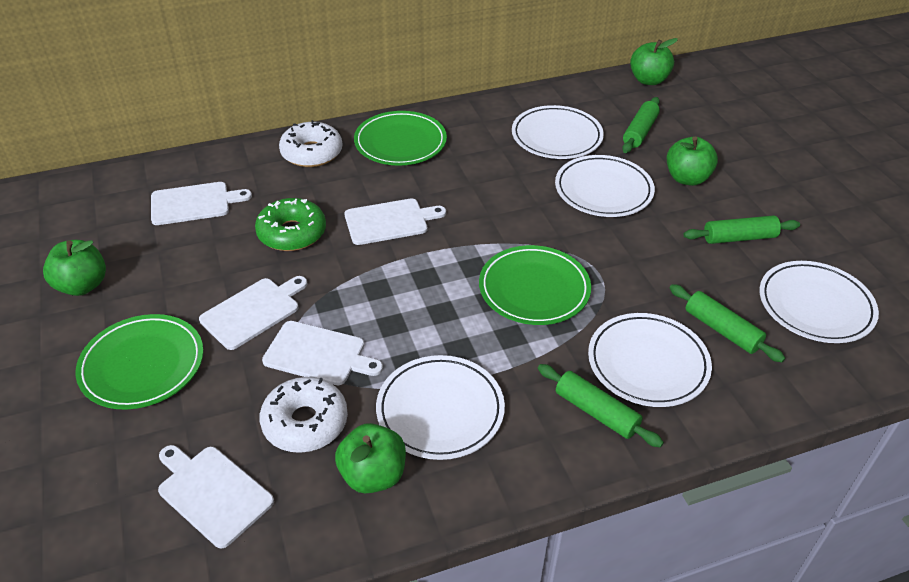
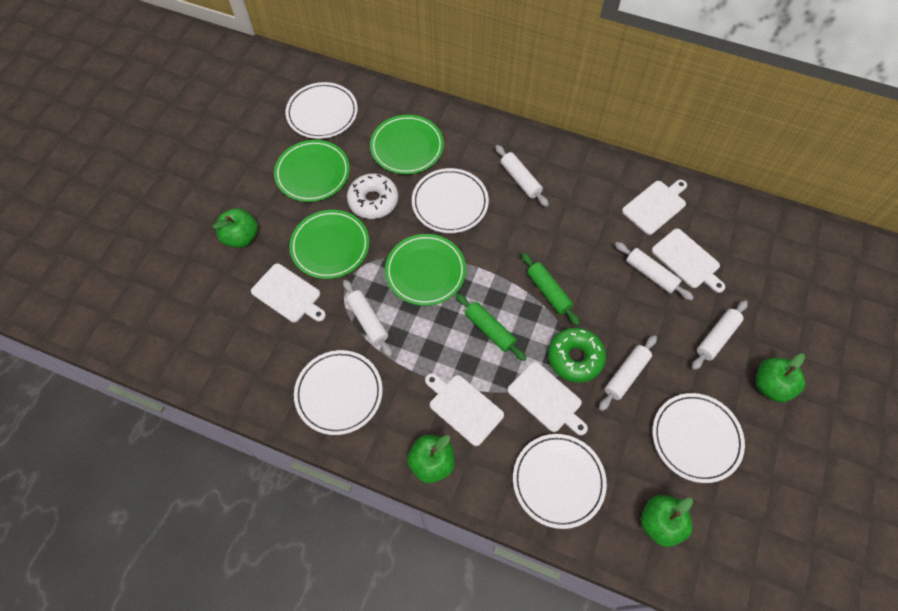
green plate: 3 -> 4
green rolling pin: 4 -> 2
white donut: 2 -> 1
white rolling pin: 0 -> 5

